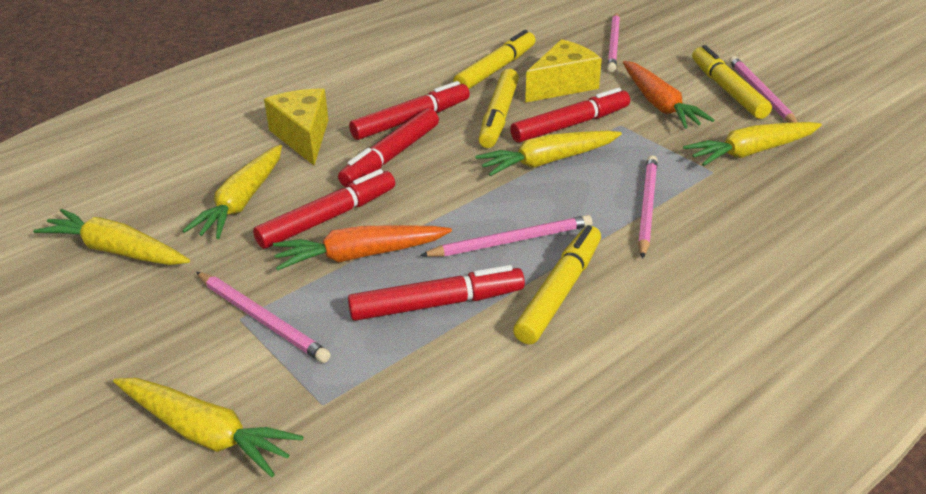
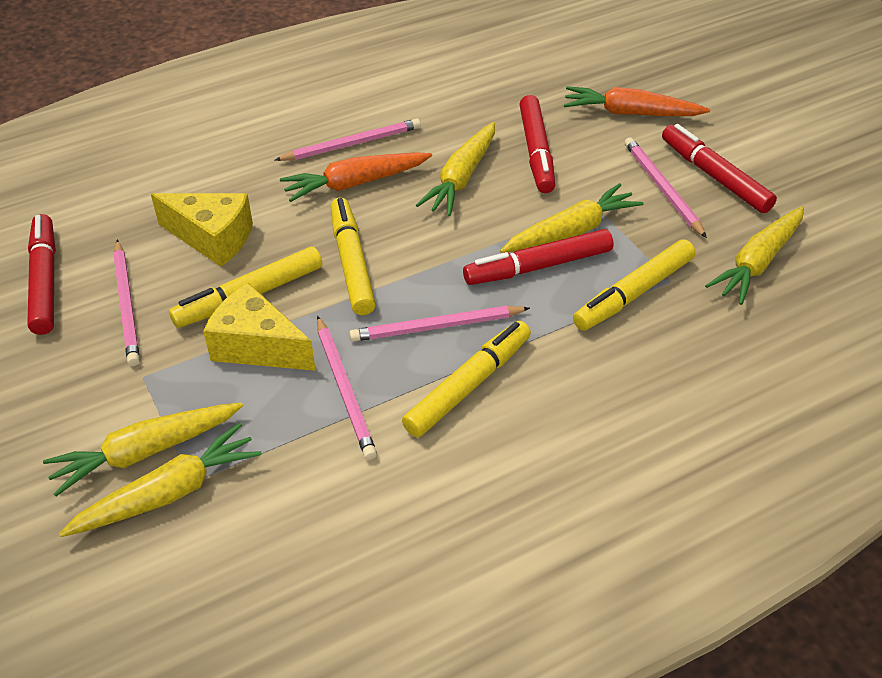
red marker: 5 -> 4

